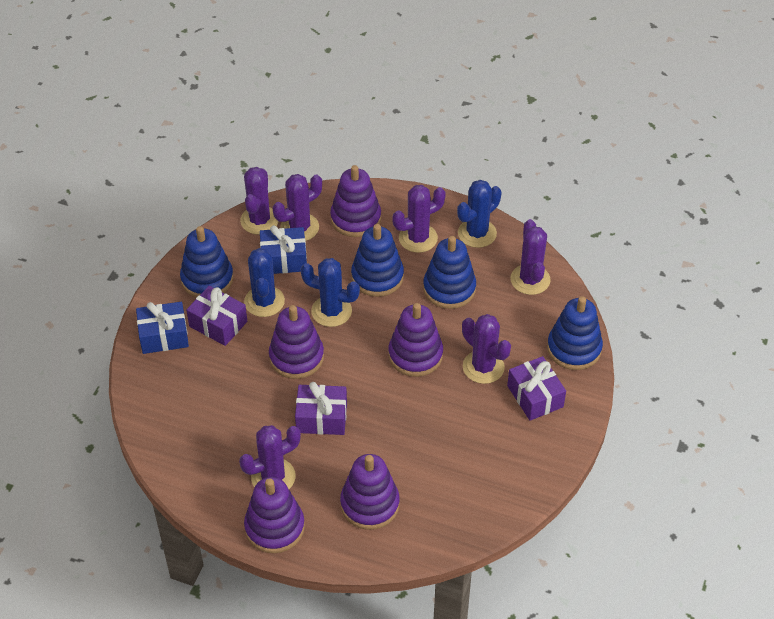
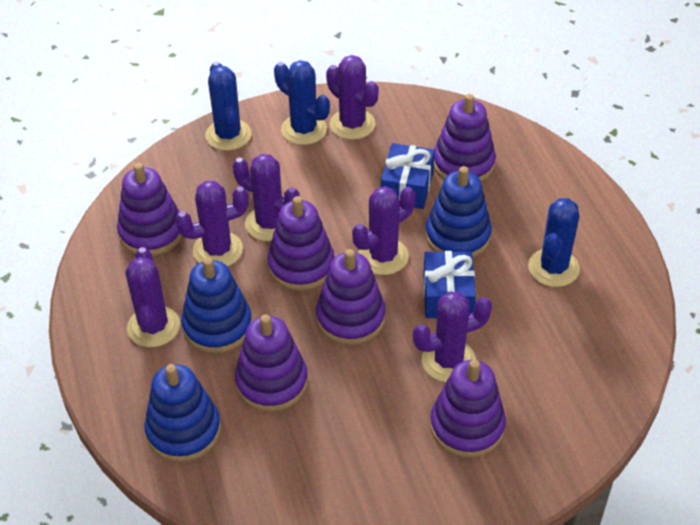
blue stacking toy: 4 -> 3
purple gift: 3 -> 0
purple stacking toy: 5 -> 6

